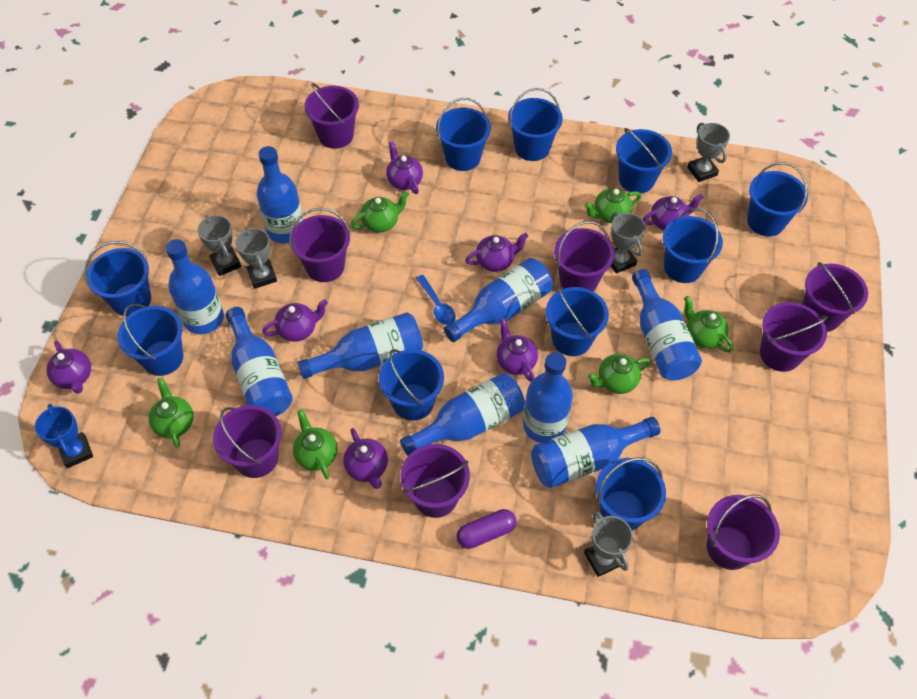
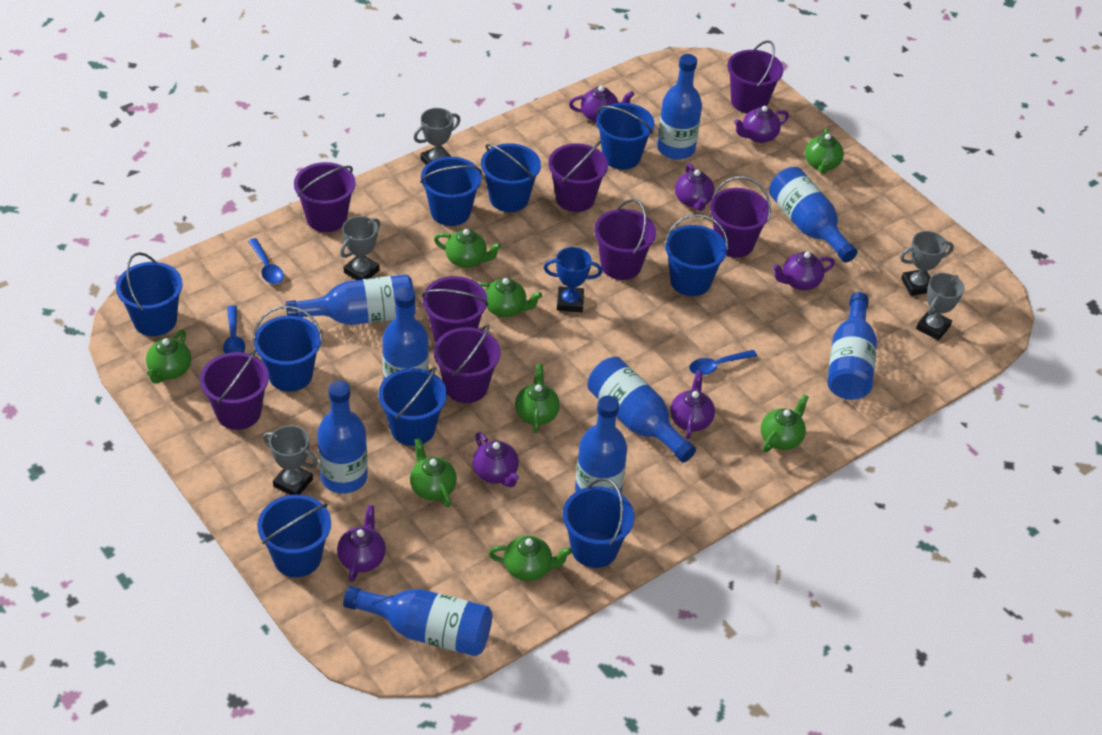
blue bucket: 10 -> 9
blue spoon: 1 -> 3
green teapot: 6 -> 8
purple capsule: 1 -> 0

